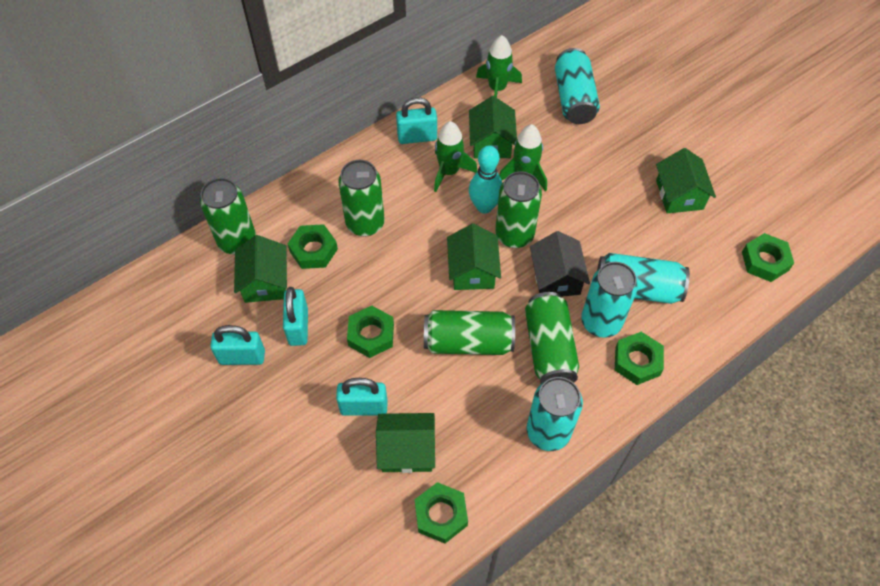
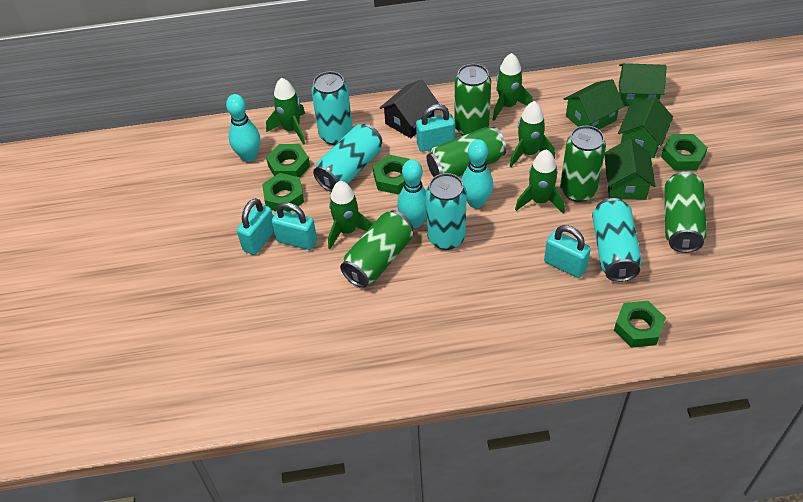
green house: 5 -> 4
green rocket: 3 -> 5
turquoise bowling pin: 1 -> 3

